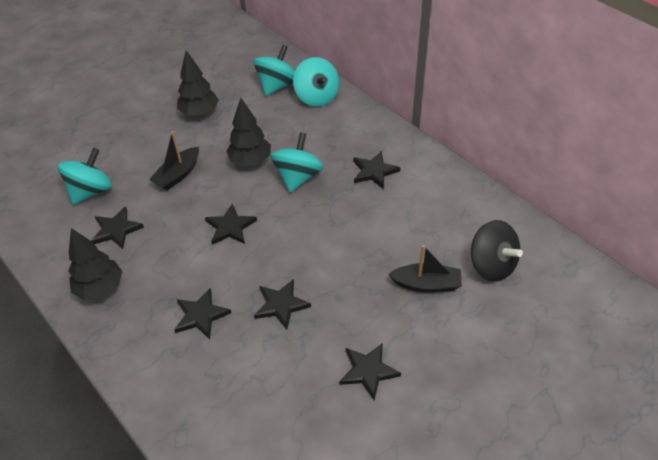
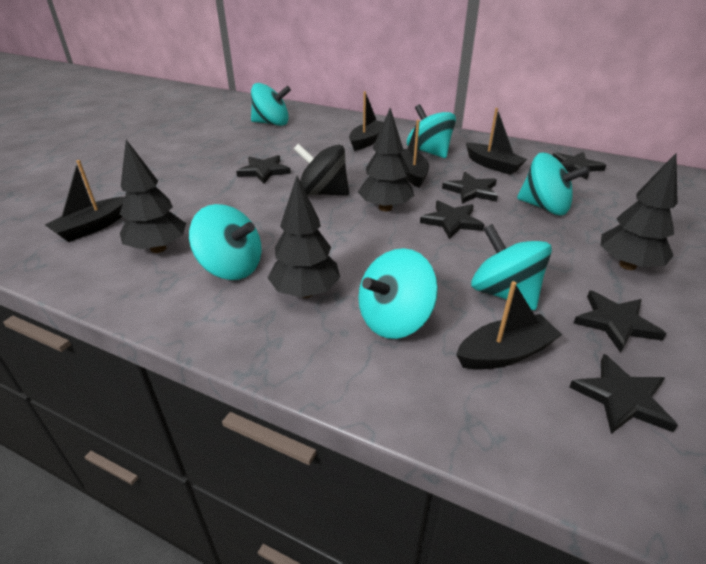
black boat: 2 -> 5
black tree: 3 -> 4
turquoise spinning top: 4 -> 6

